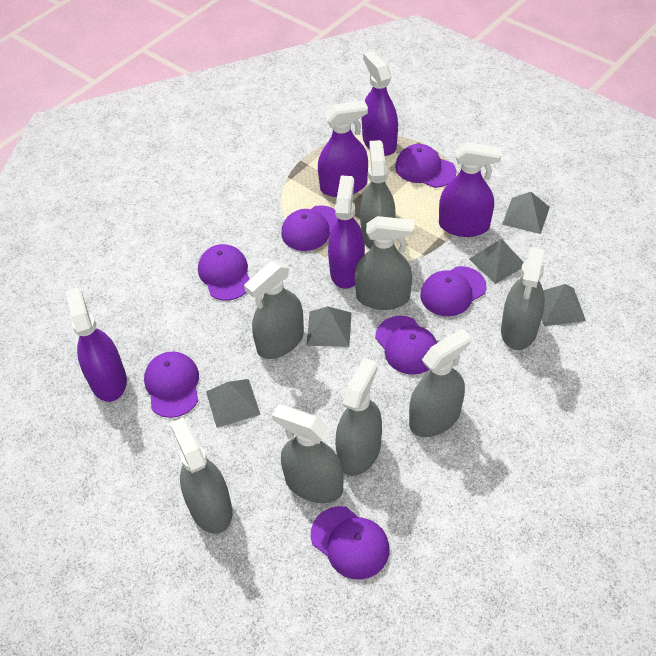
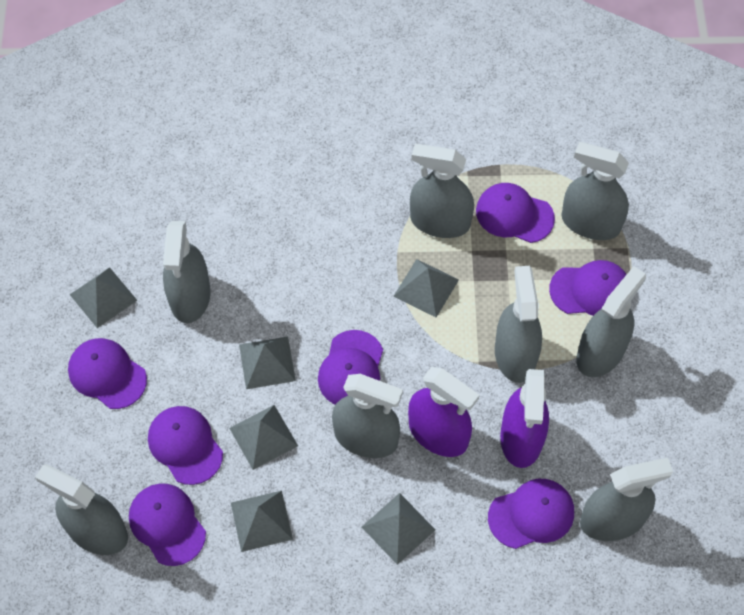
grey pyramid: 5 -> 6
purple spray bottle: 5 -> 2

